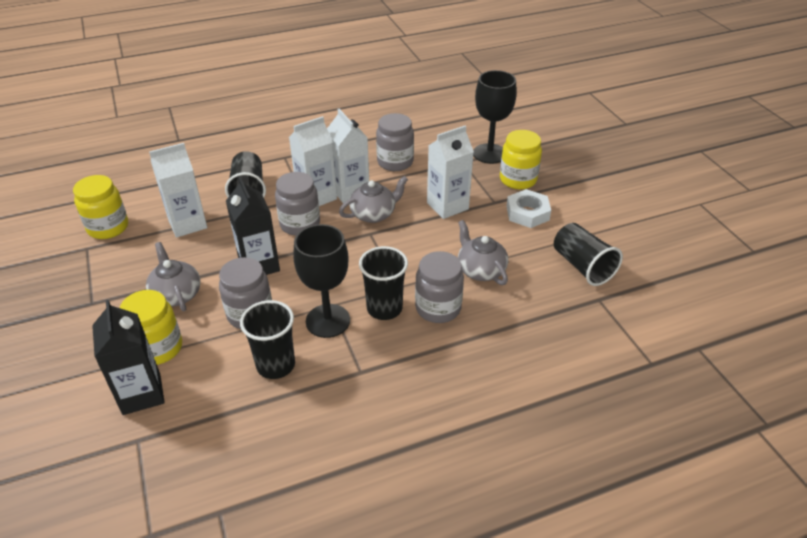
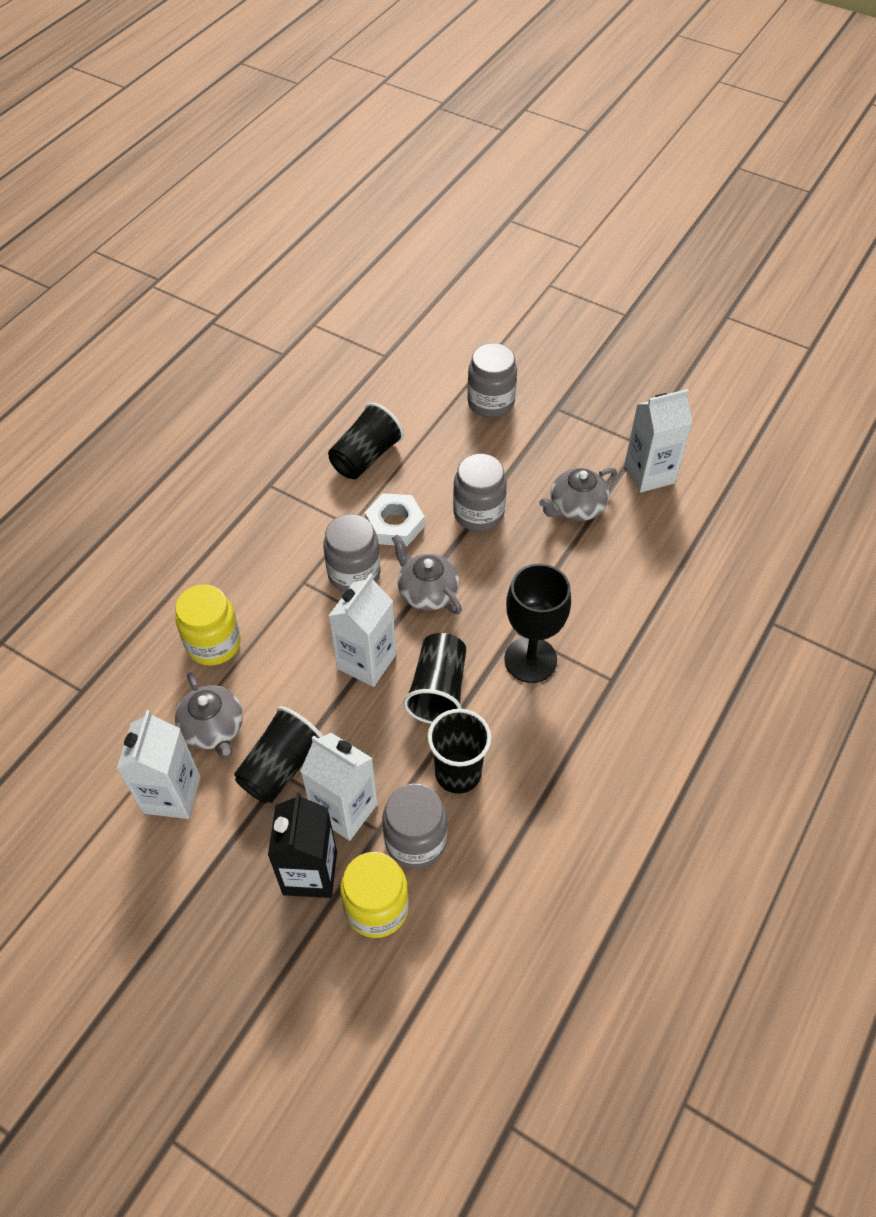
black carton: 2 -> 1
black goblet: 2 -> 1
yellow jar: 3 -> 2

